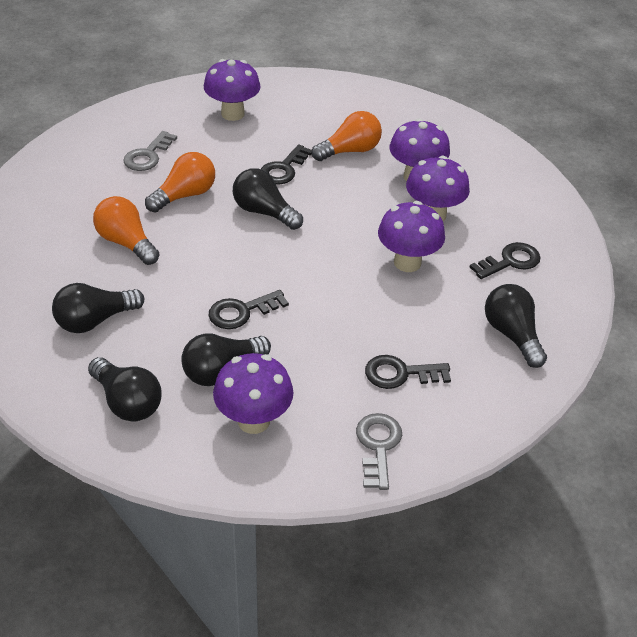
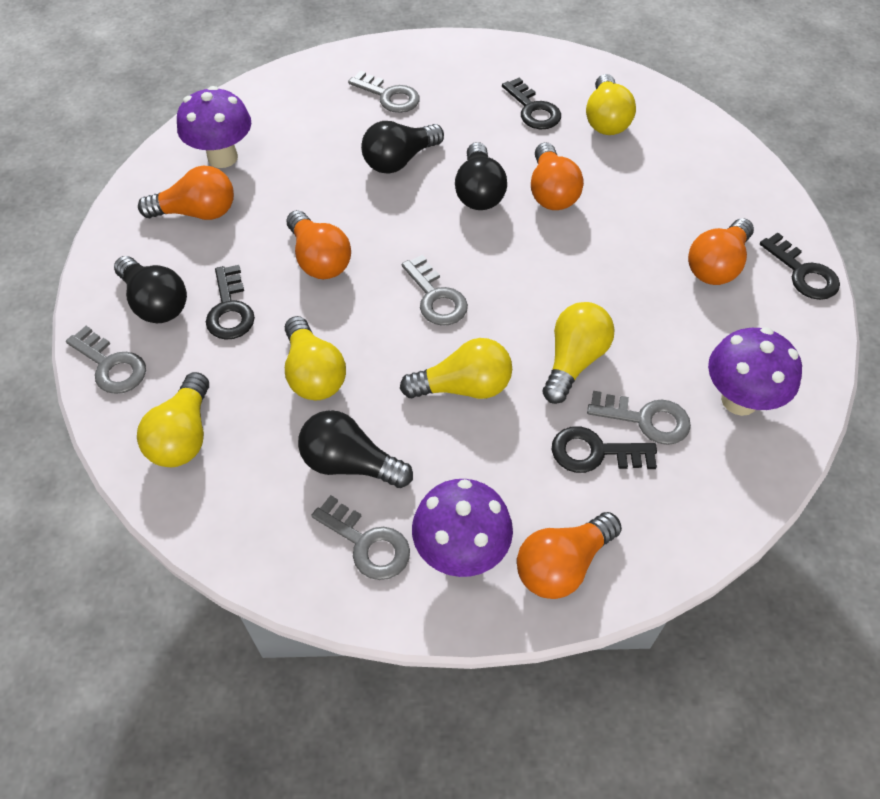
black light bulb: 5 -> 4
grey key: 2 -> 5
orange light bulb: 3 -> 5
purple mushroom: 5 -> 3
yellow light bulb: 0 -> 5

